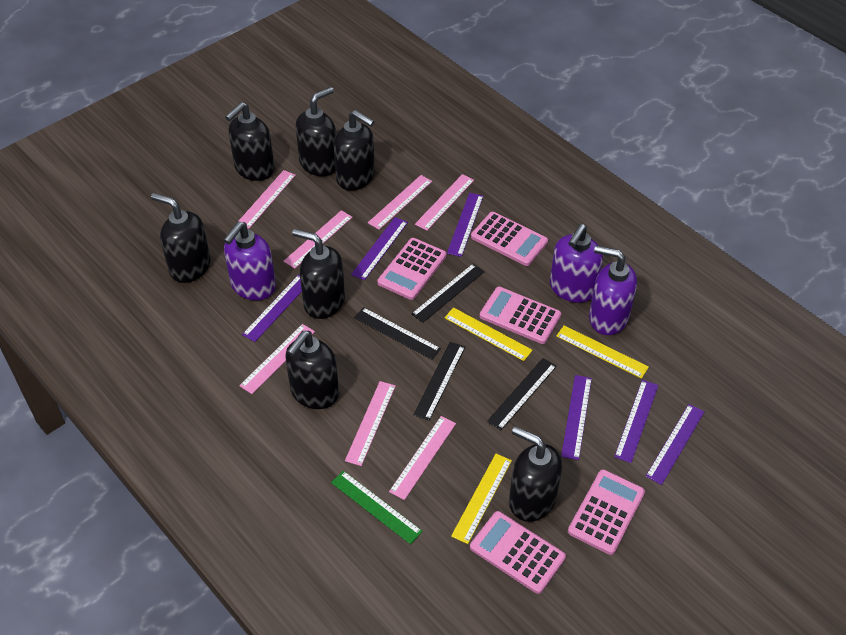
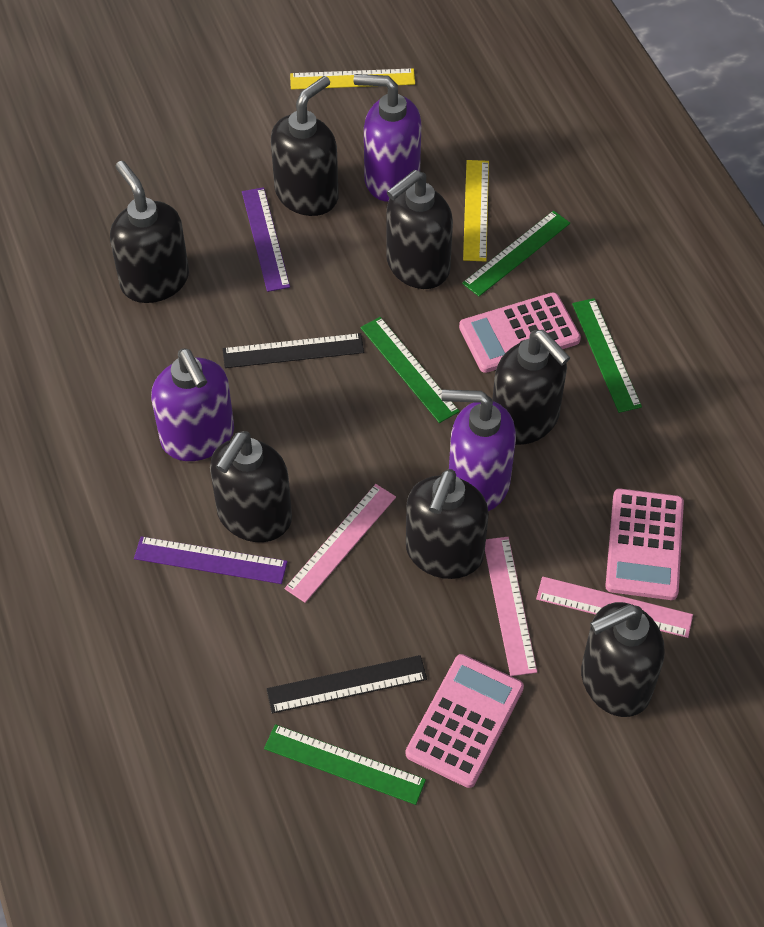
black ruler: 4 -> 2
green ruler: 1 -> 4
pink calculator: 5 -> 3
pink ruler: 7 -> 3
purple ruler: 6 -> 2
yellow ruler: 3 -> 2

